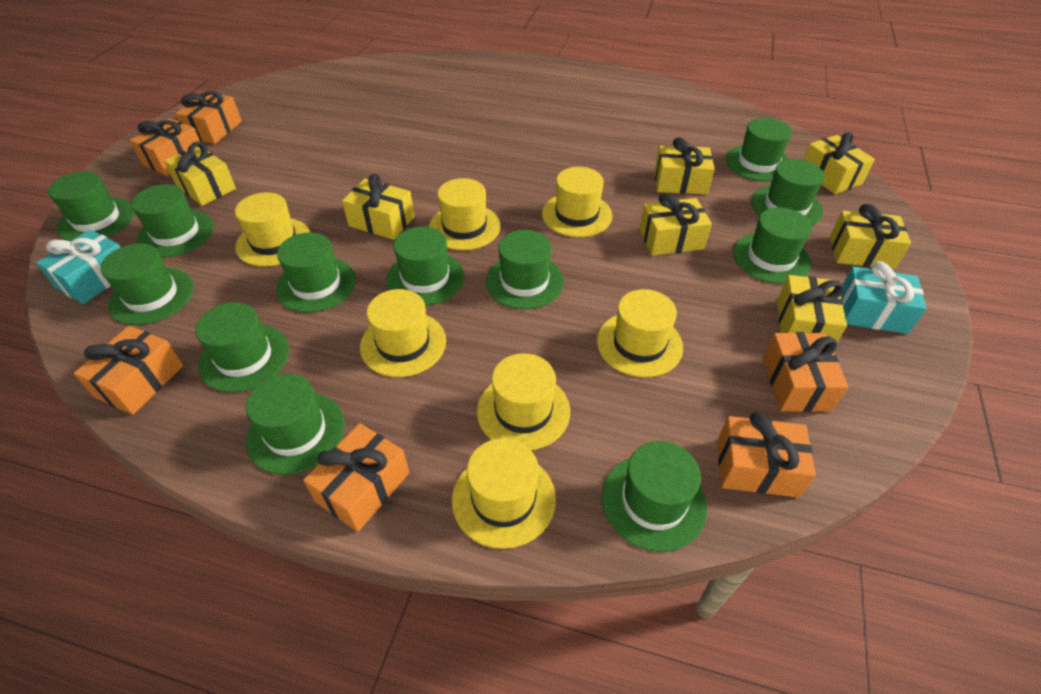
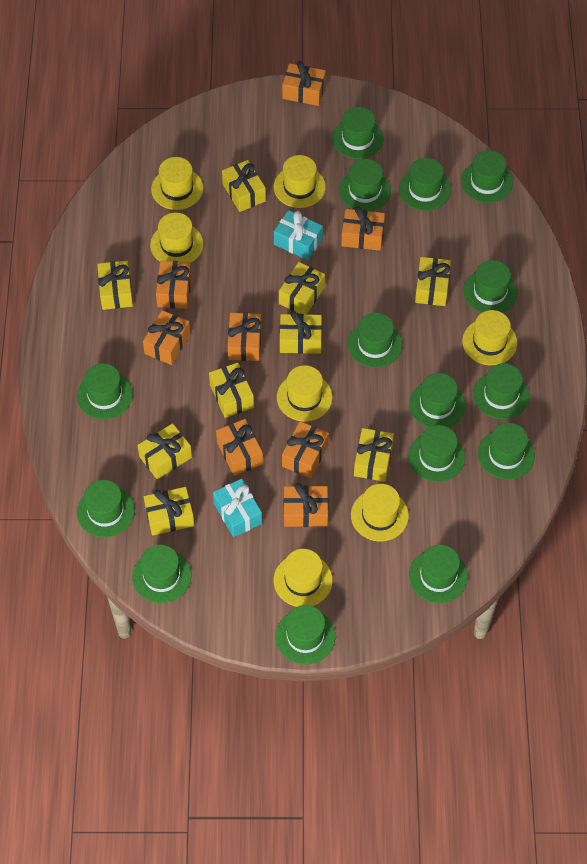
green hat: 12 -> 15
orange gift: 6 -> 8
yellow gift: 7 -> 9

